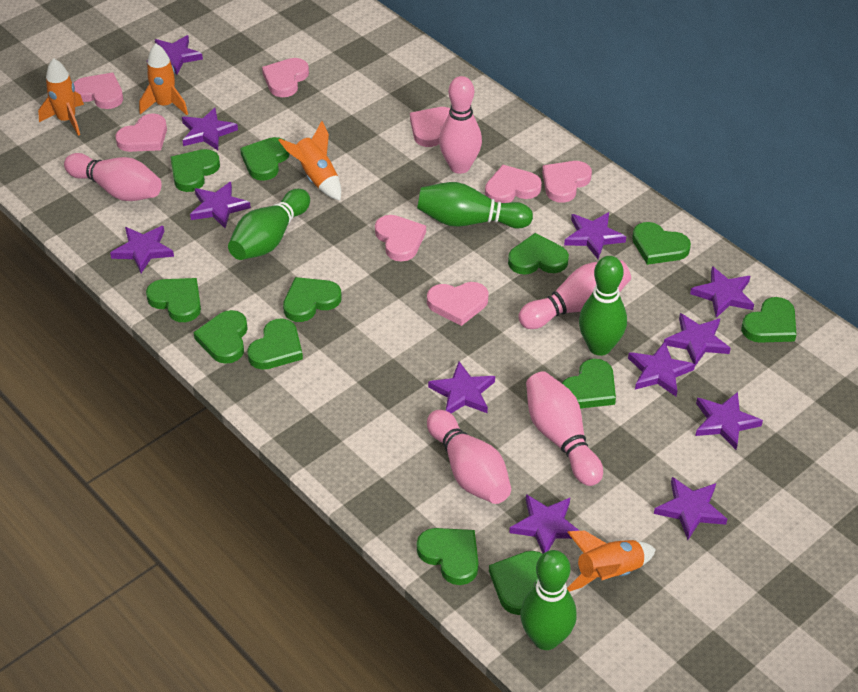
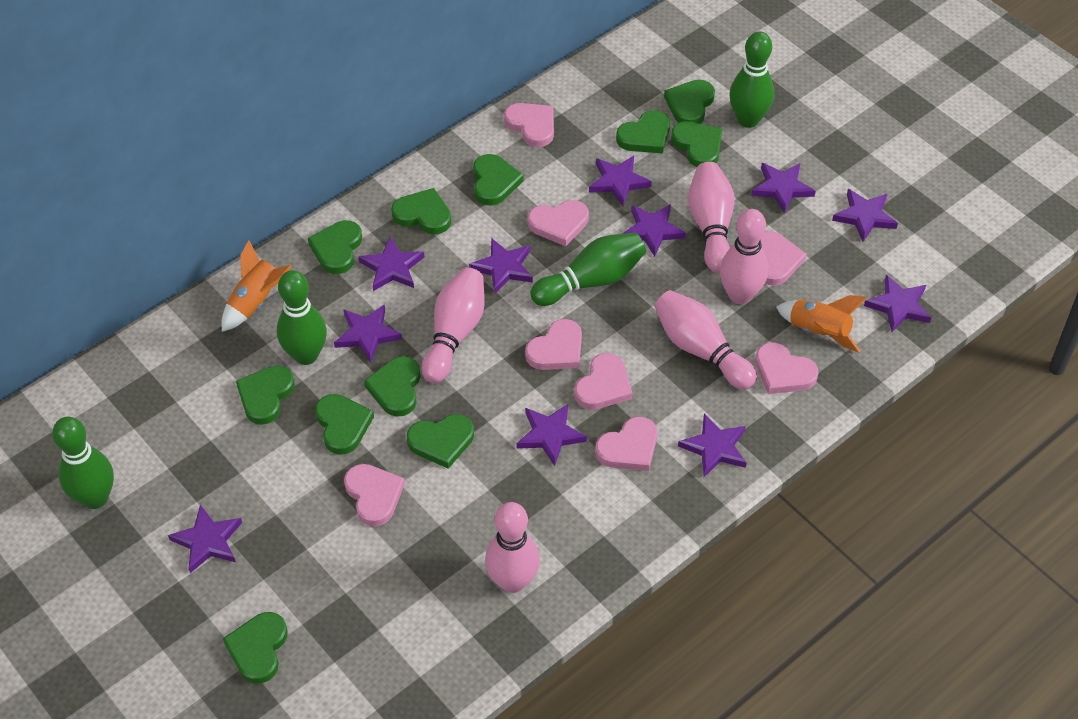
green heart: 12 -> 11
orange rocket: 4 -> 2
purple star: 12 -> 11

